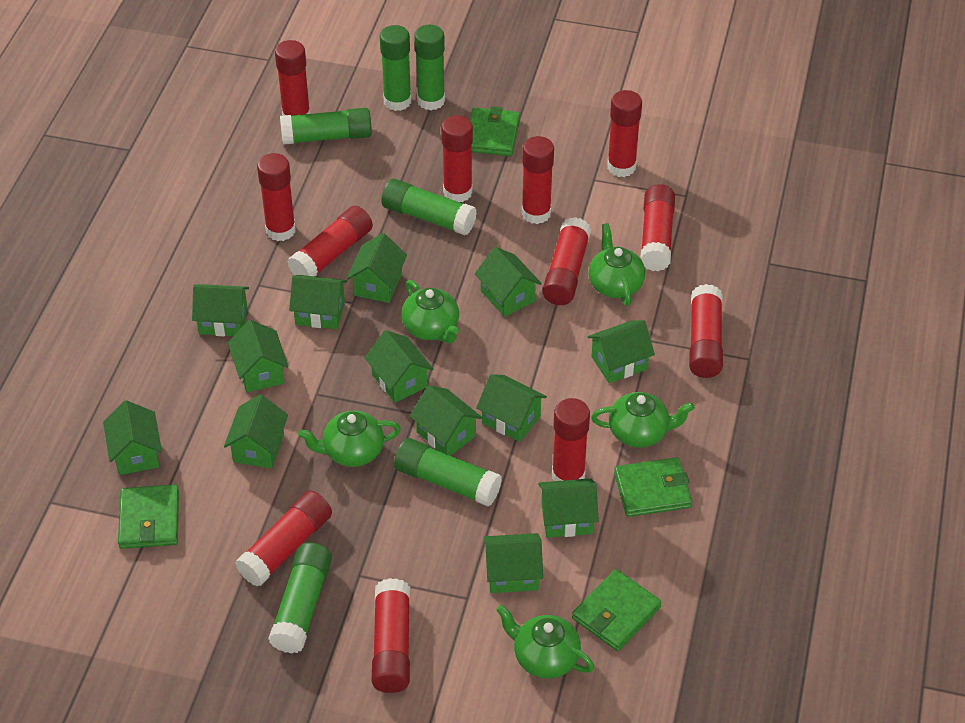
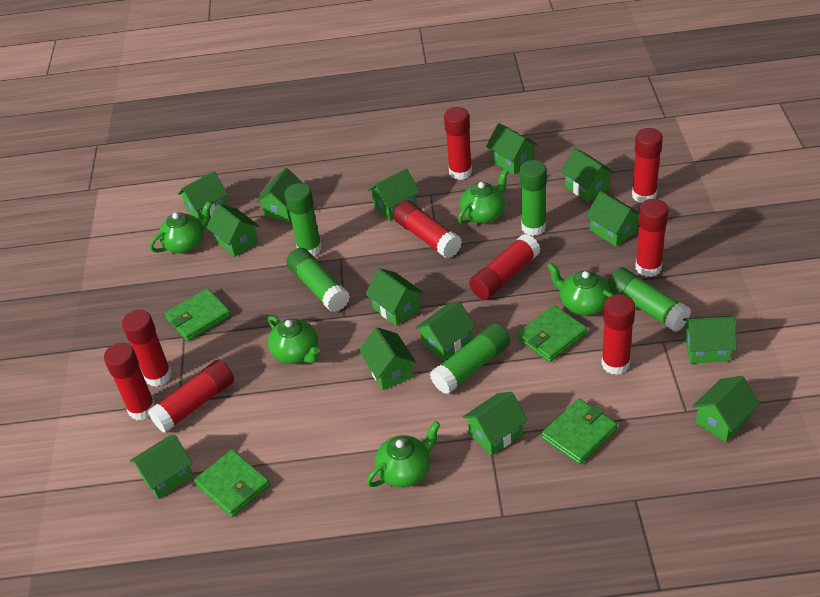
green glue stick: 6 -> 5
green house: 13 -> 14
red glue stick: 12 -> 9

